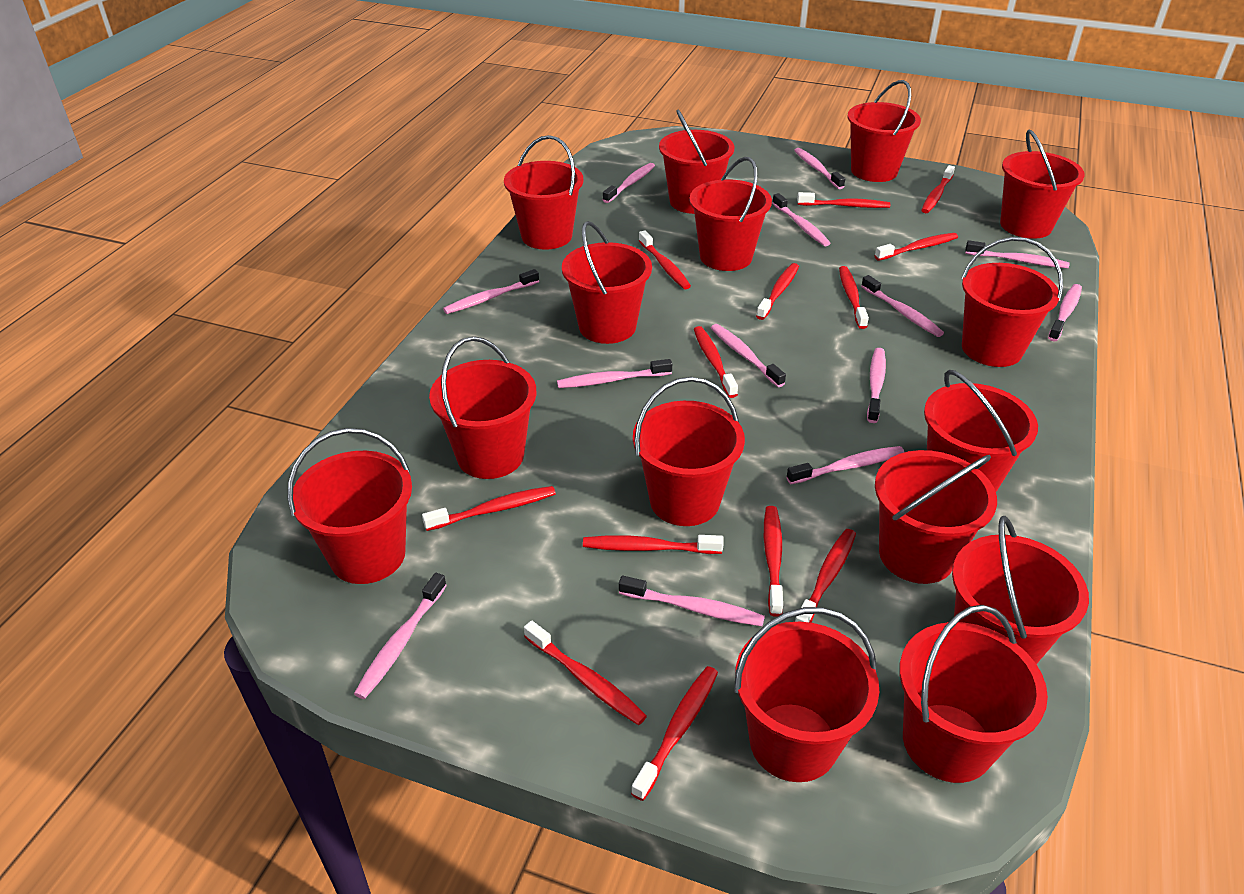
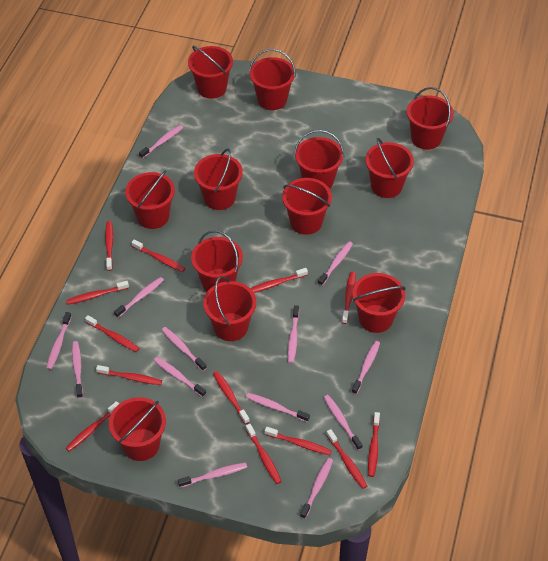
red bucket: 15 -> 12

